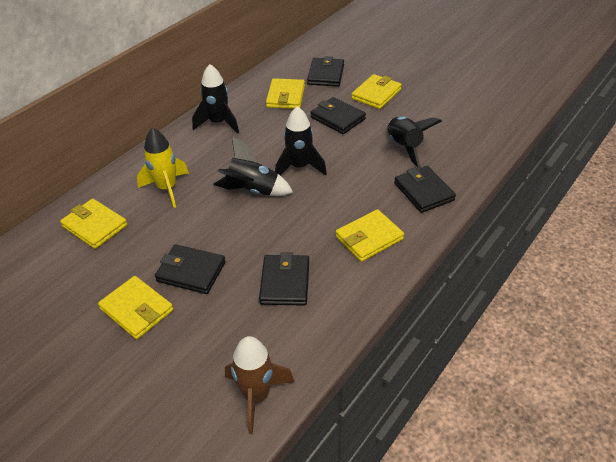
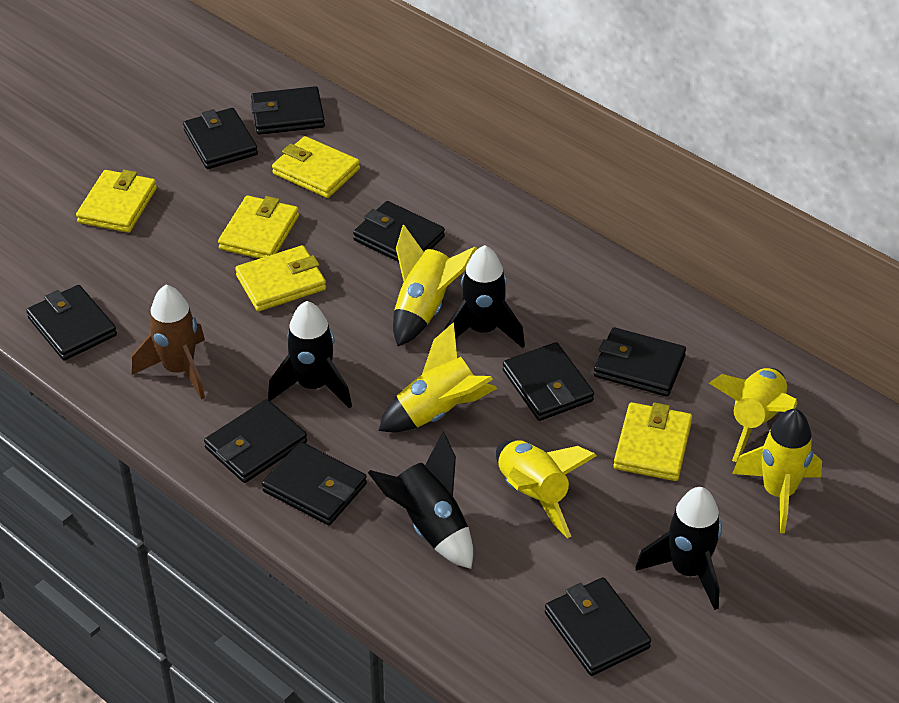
black wallet: 5 -> 9
yellow rocket: 1 -> 5

